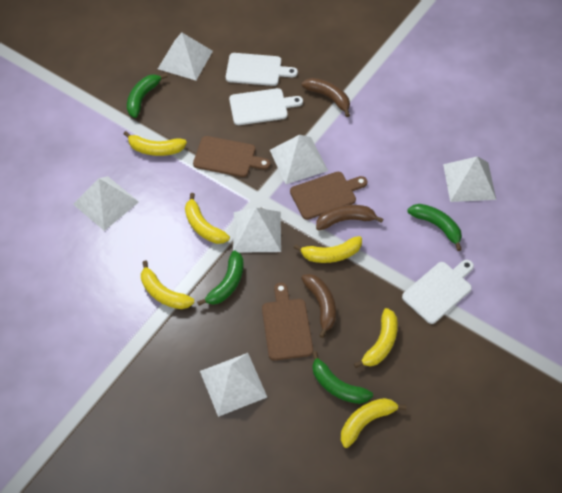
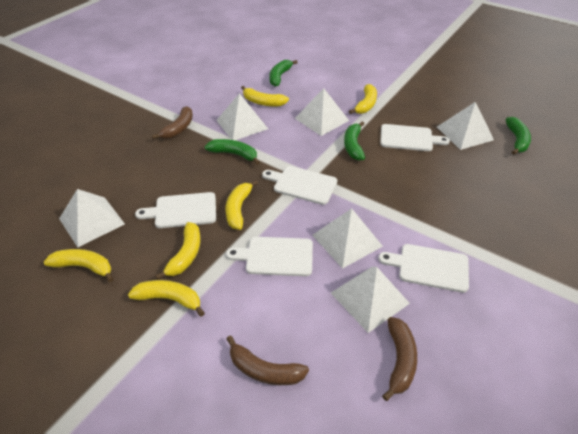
brown cutting board: 3 -> 0
white cutting board: 3 -> 5

